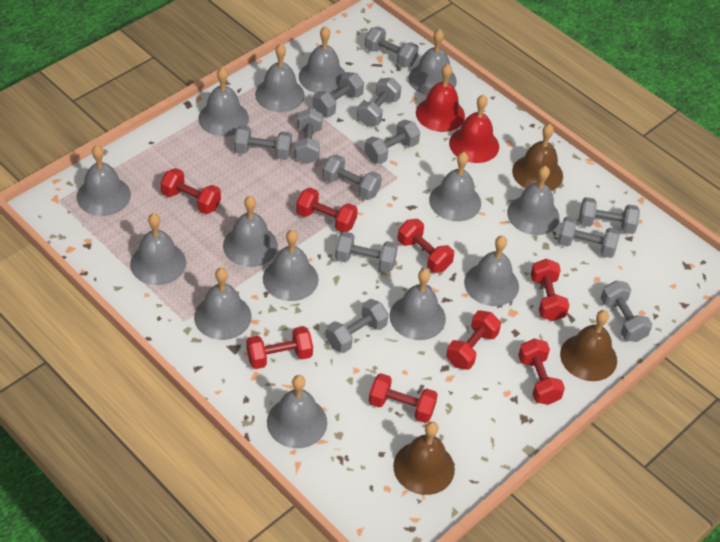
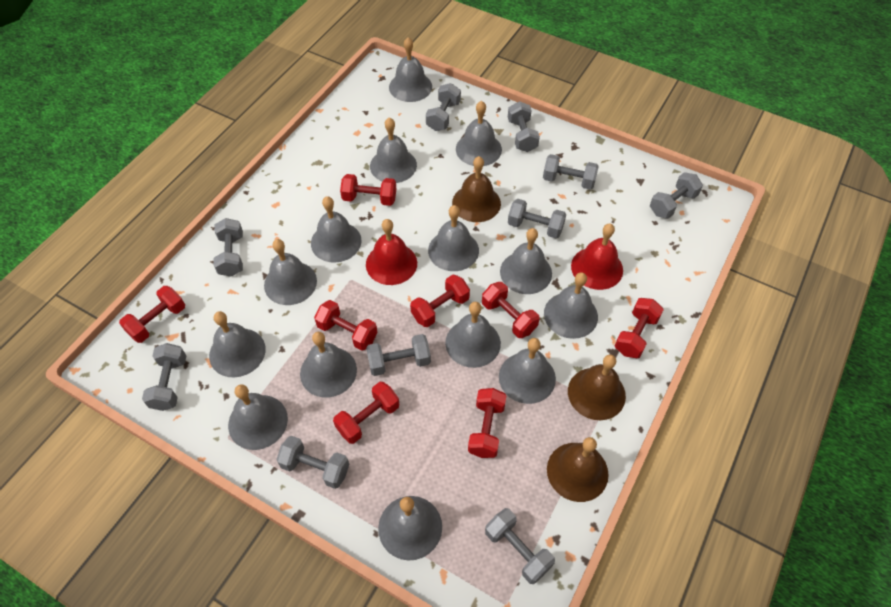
grey dumbbell: 12 -> 10

